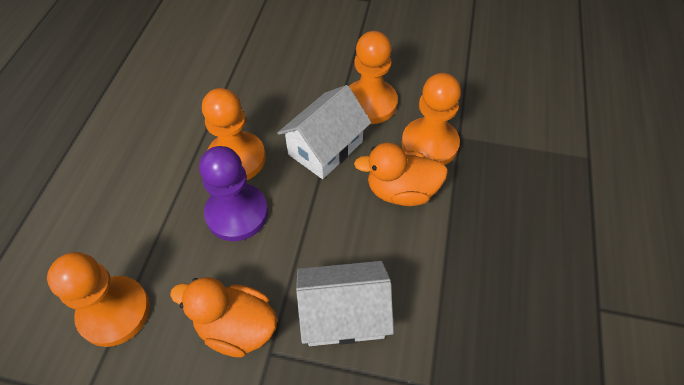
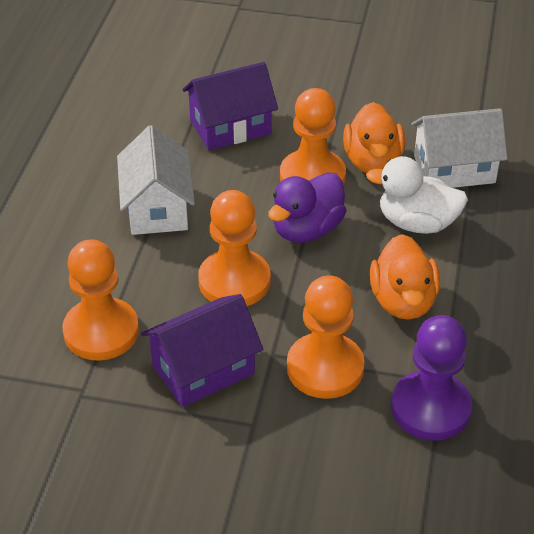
purple duck: 0 -> 1
purple house: 0 -> 2
white duck: 0 -> 1

